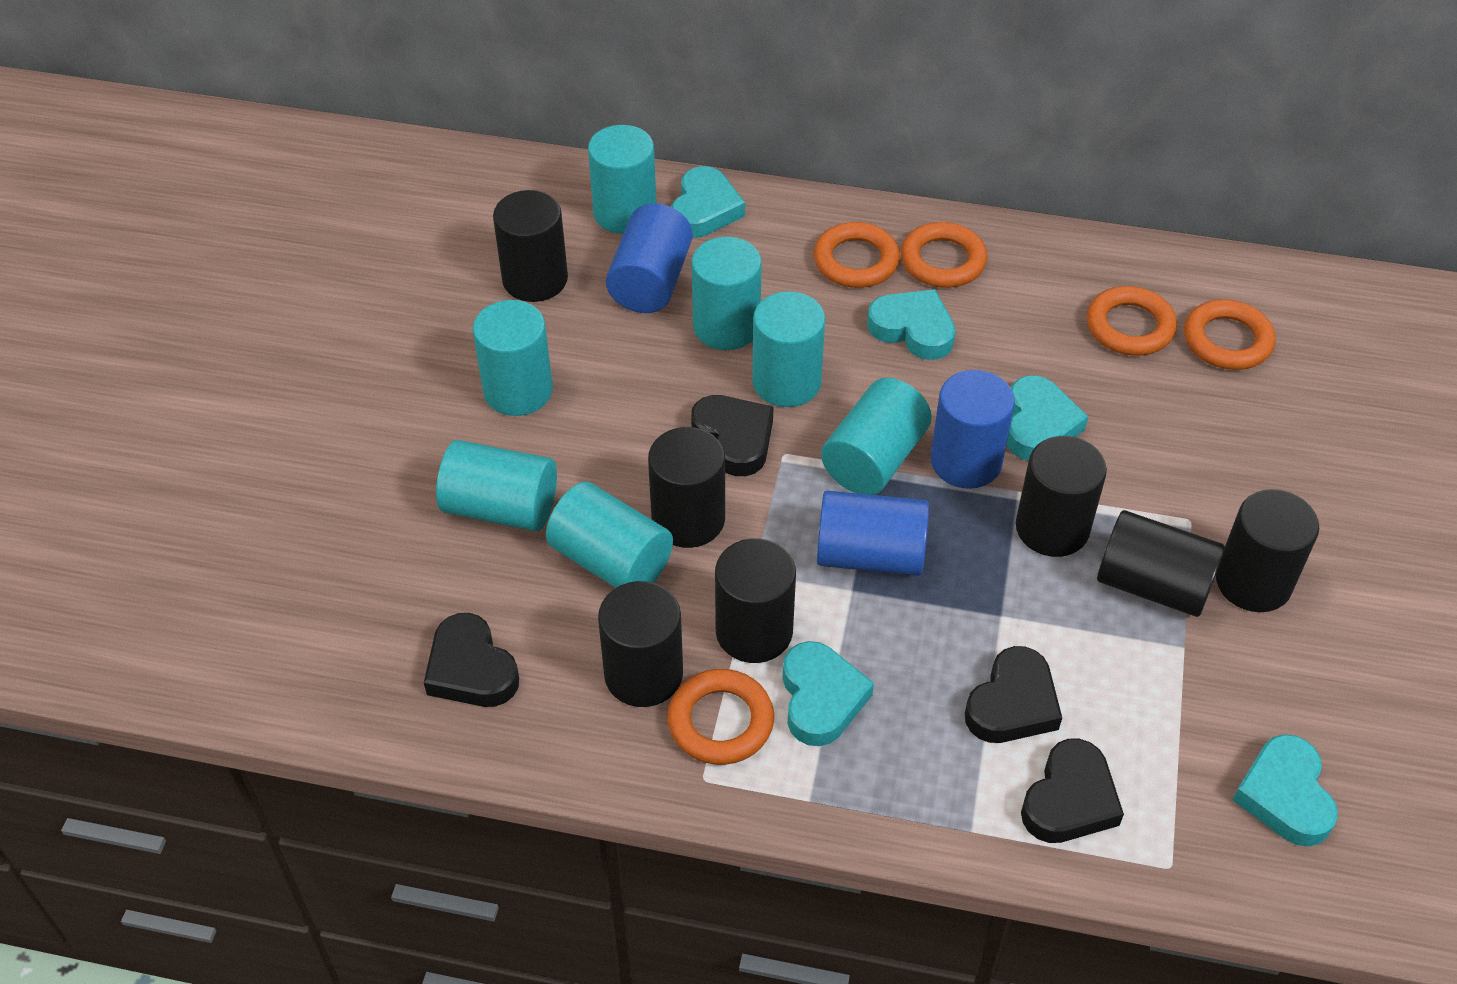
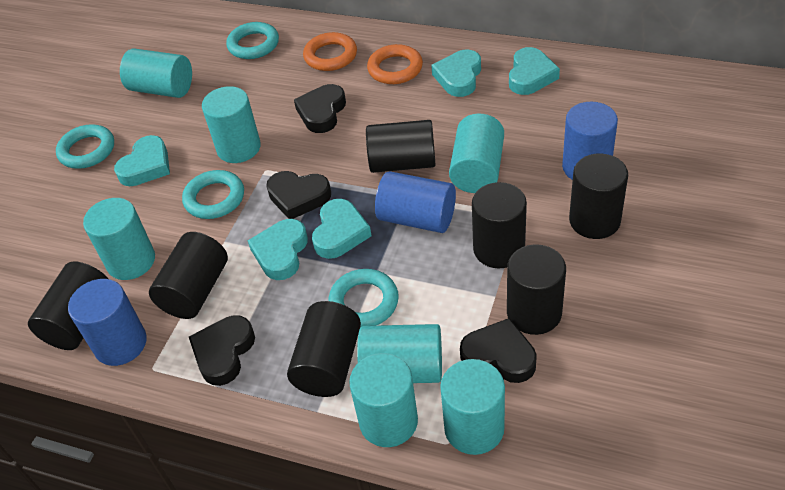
orange ring: 5 -> 2
turquoise ring: 0 -> 4

